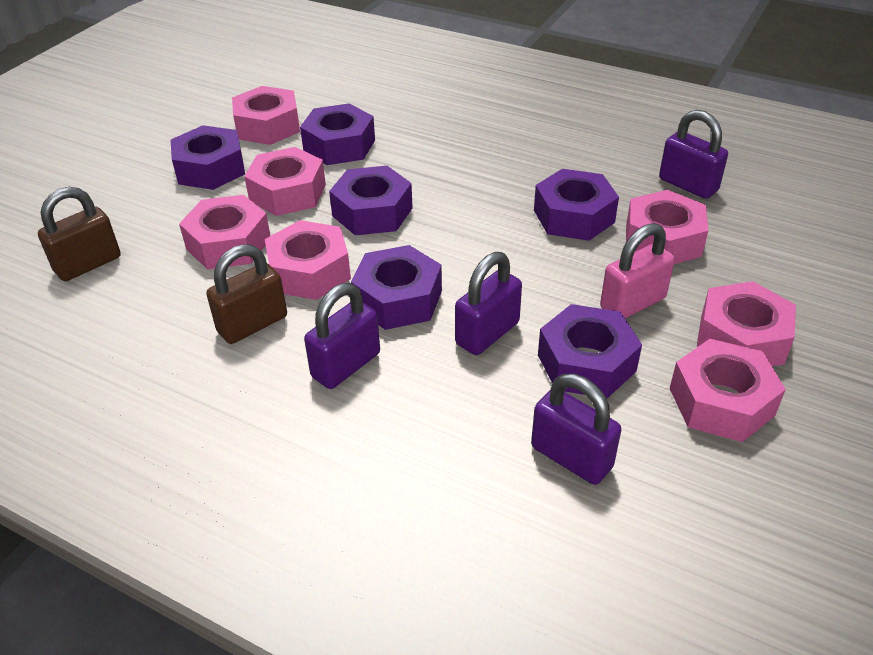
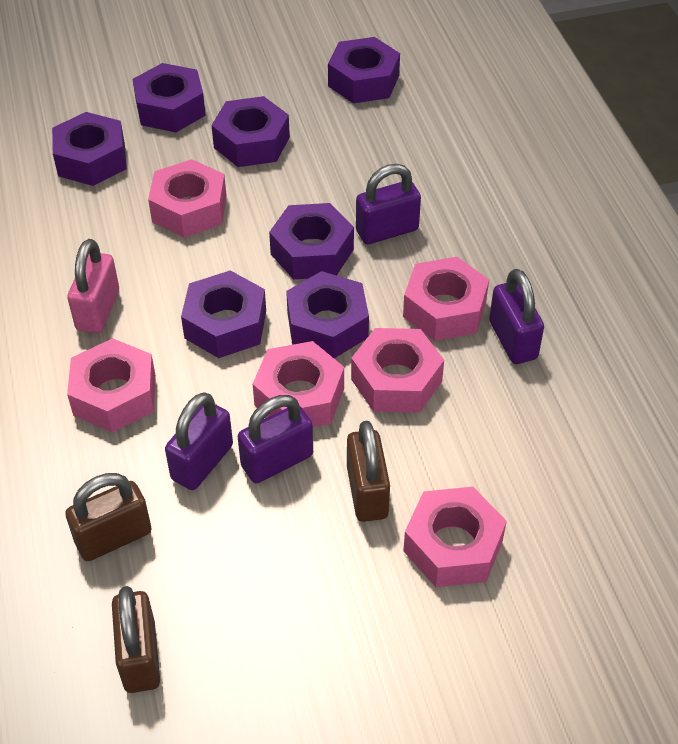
brown padlock: 2 -> 3
pink nut: 7 -> 6
purple nut: 6 -> 7

